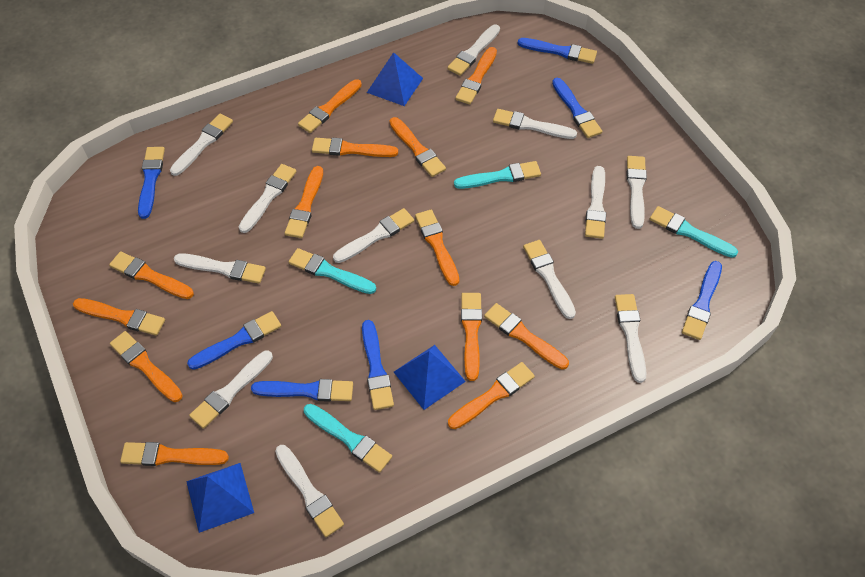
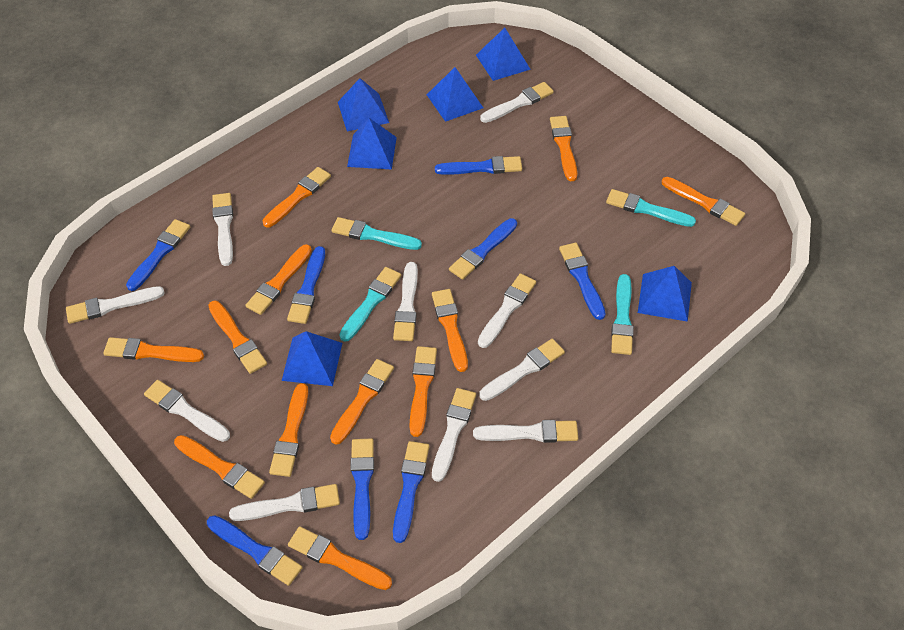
blue brush: 7 -> 8
blue pyramid: 3 -> 6
orange brush: 13 -> 12
white brush: 12 -> 10

